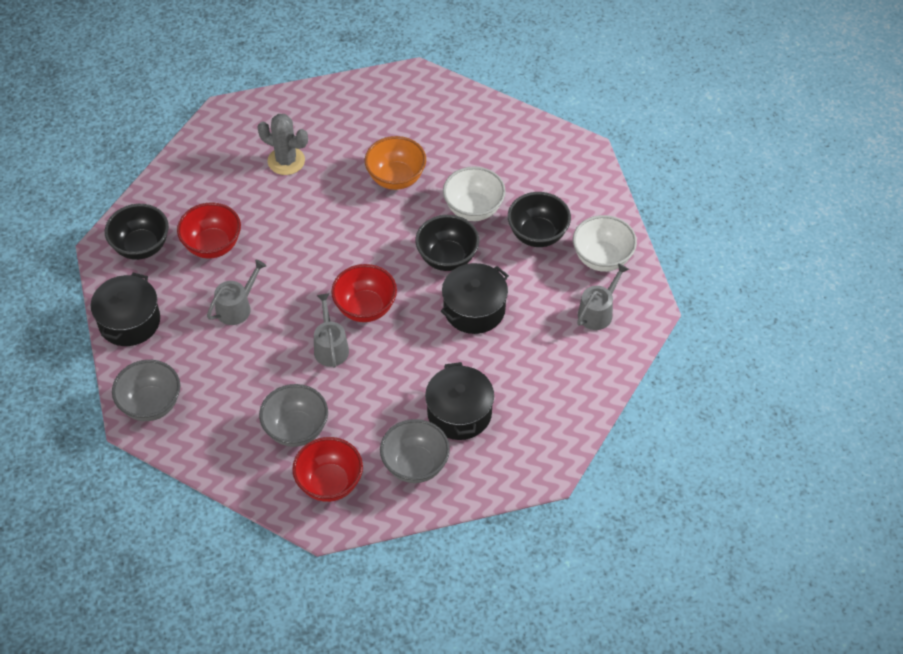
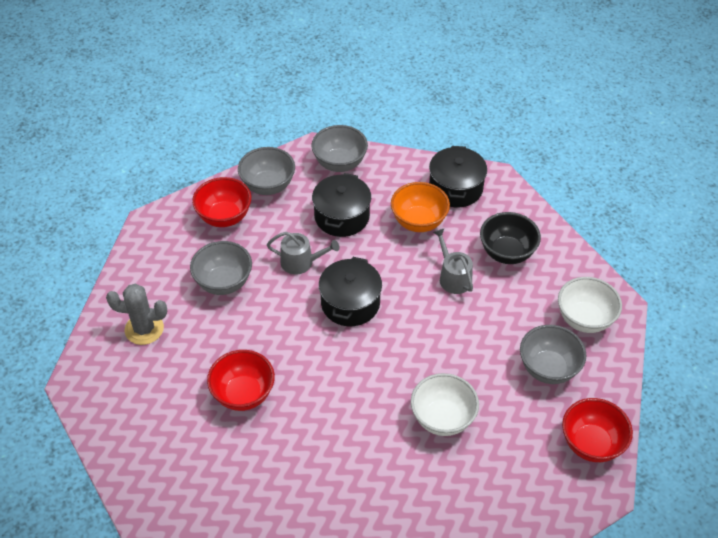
black bowl: 3 -> 1
grey bowl: 3 -> 4
grey watering can: 3 -> 2

